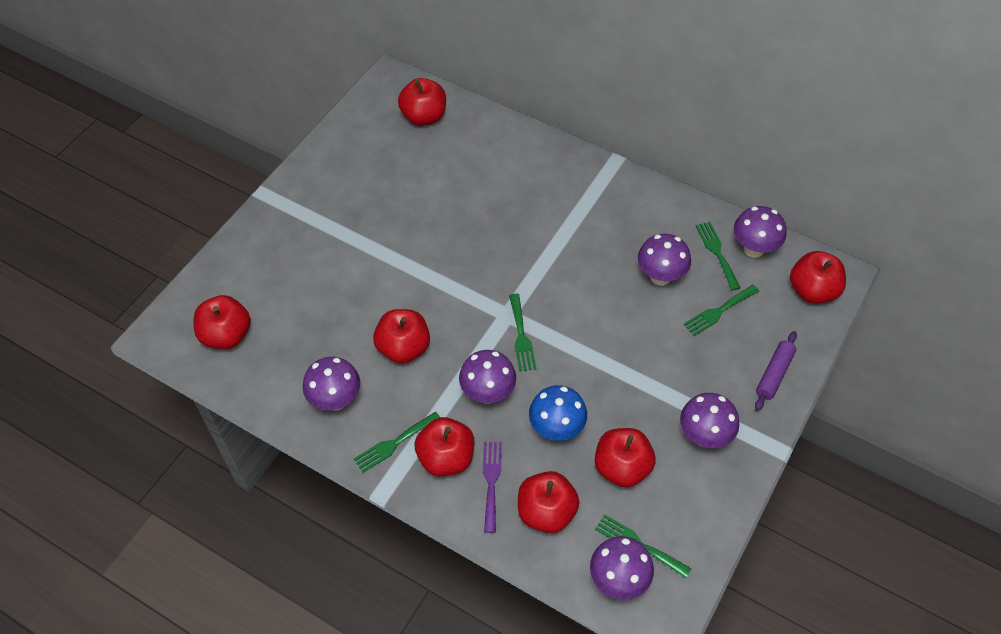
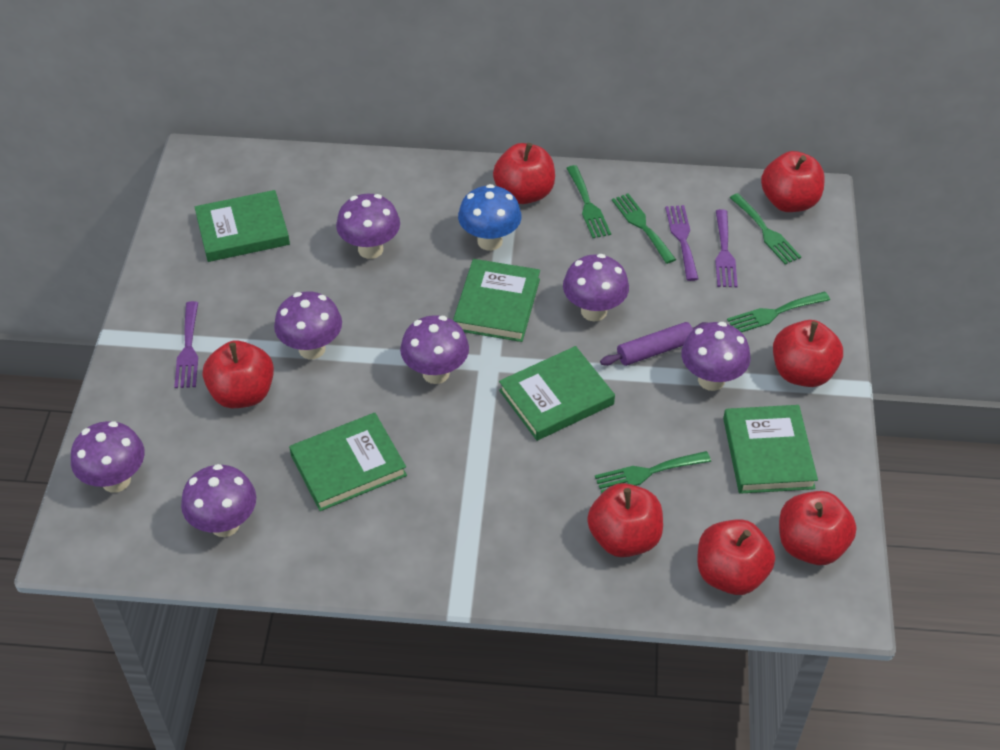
green book: 0 -> 5
purple fork: 1 -> 3
purple mushroom: 6 -> 7

